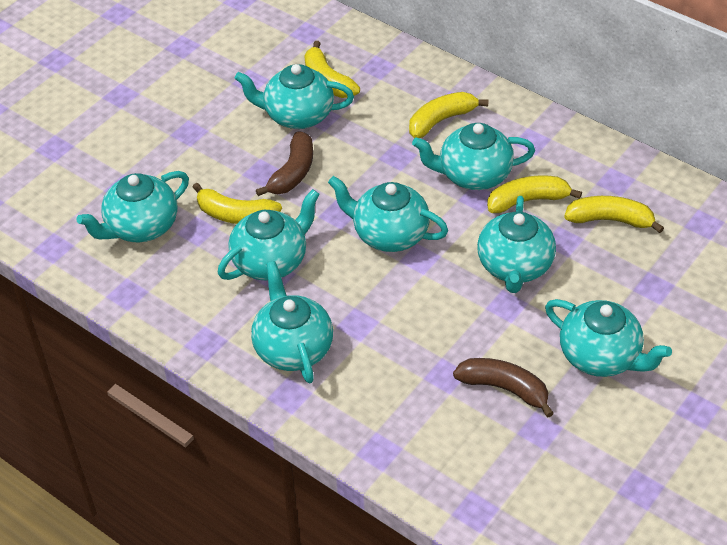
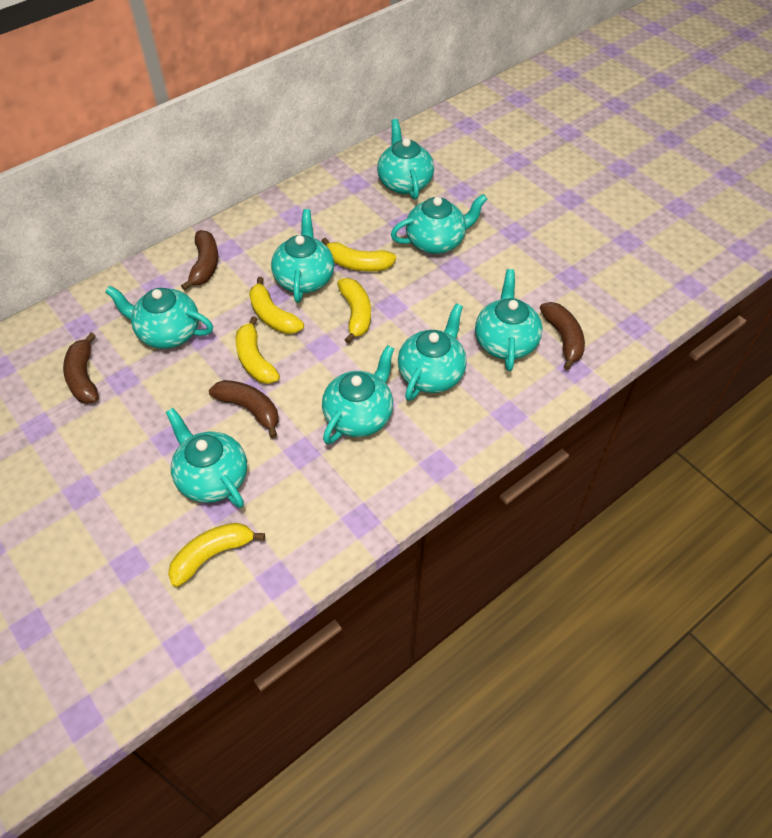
brown banana: 2 -> 4

